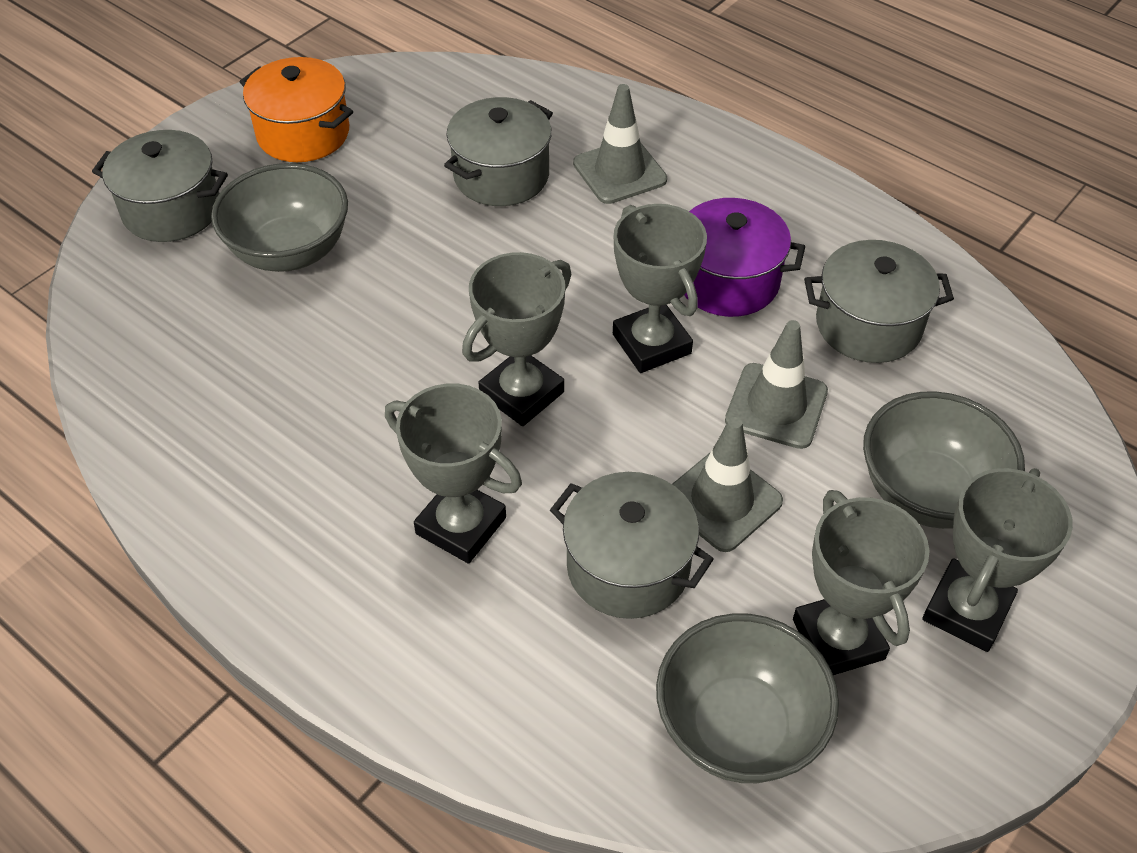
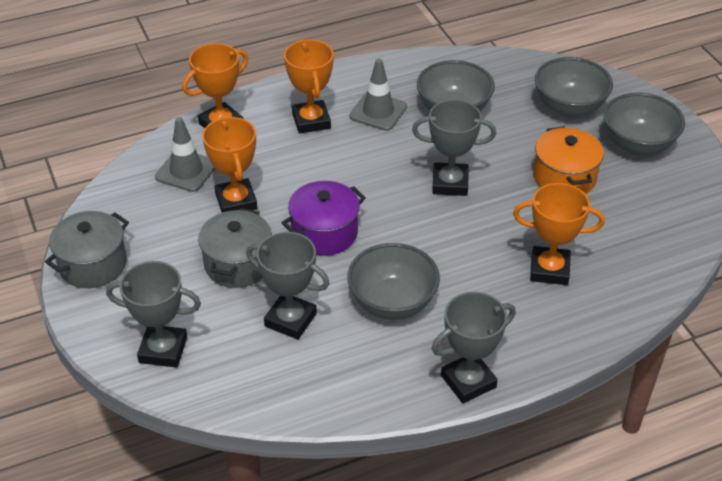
grey bowl: 3 -> 4
grey pot: 4 -> 2
grey traffic cone: 3 -> 2
grey trophy: 5 -> 4
orange trophy: 0 -> 4

